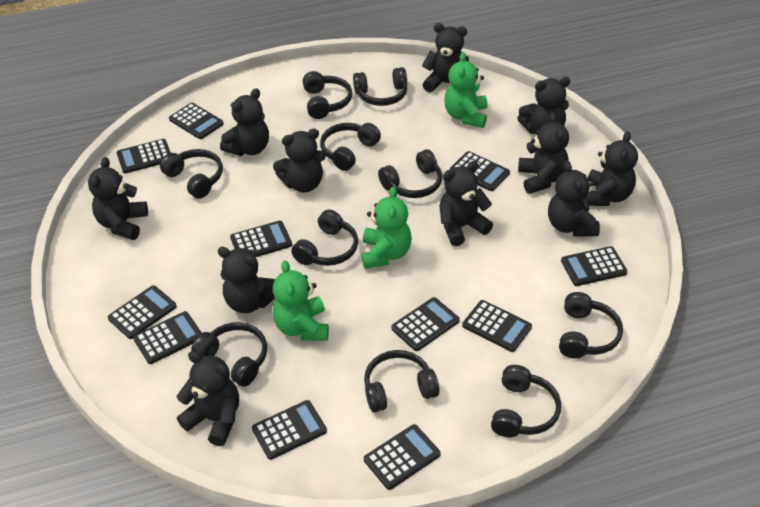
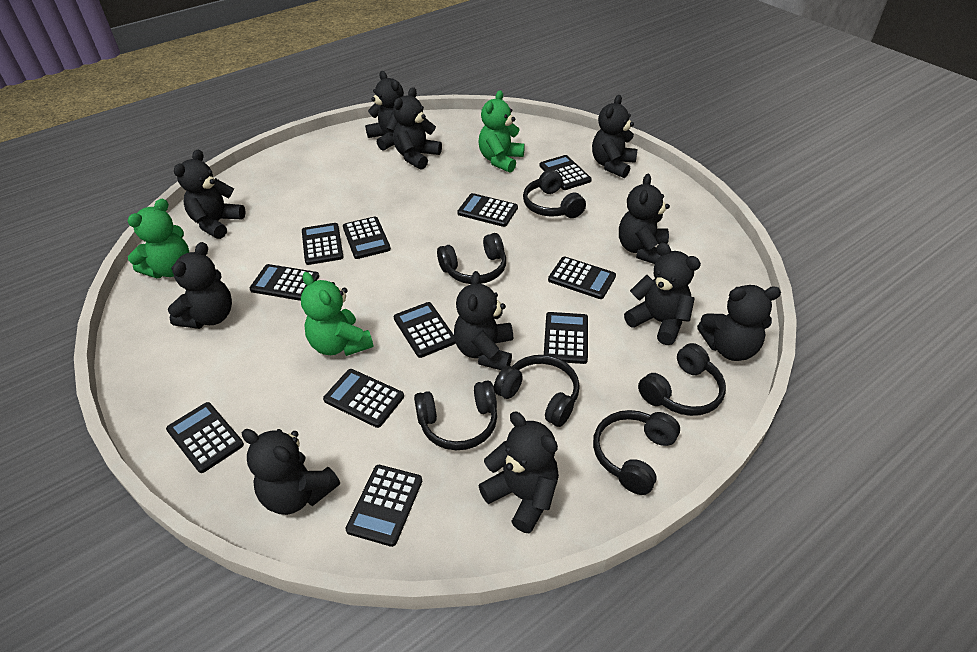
black headphones: 10 -> 6

